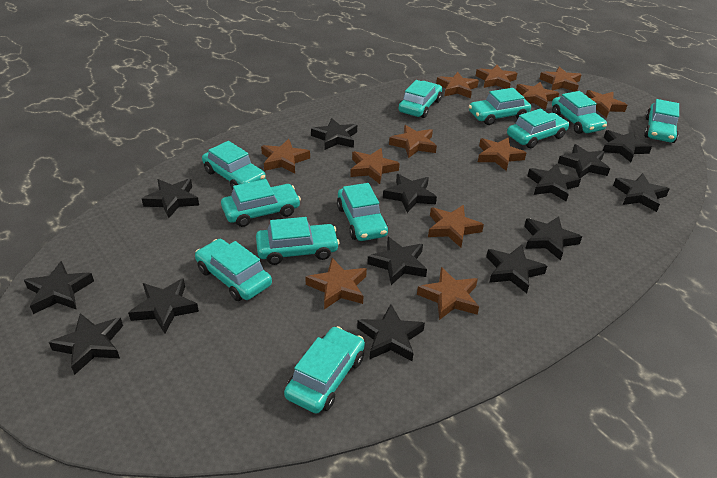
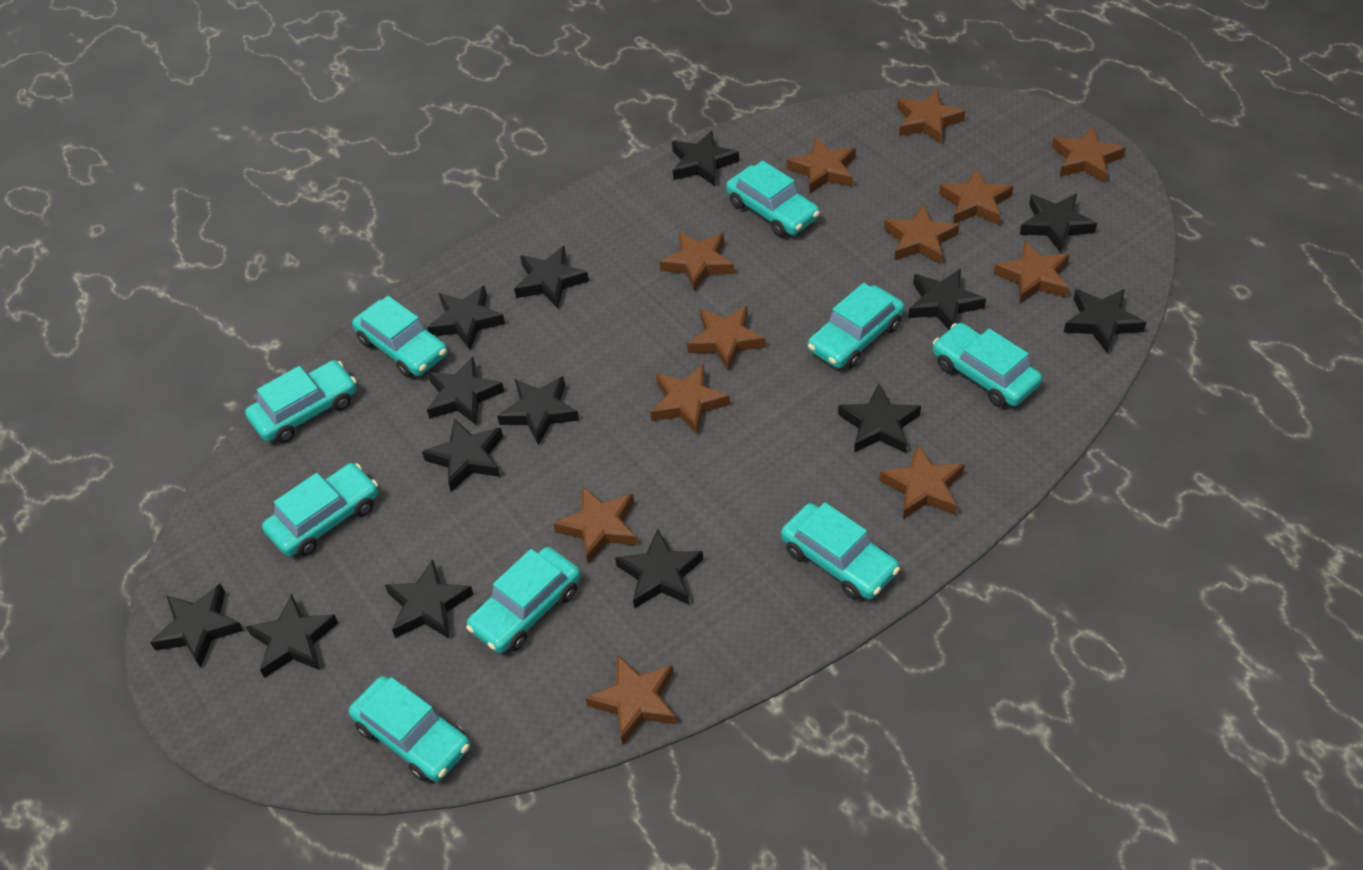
turquoise car: 11 -> 9

